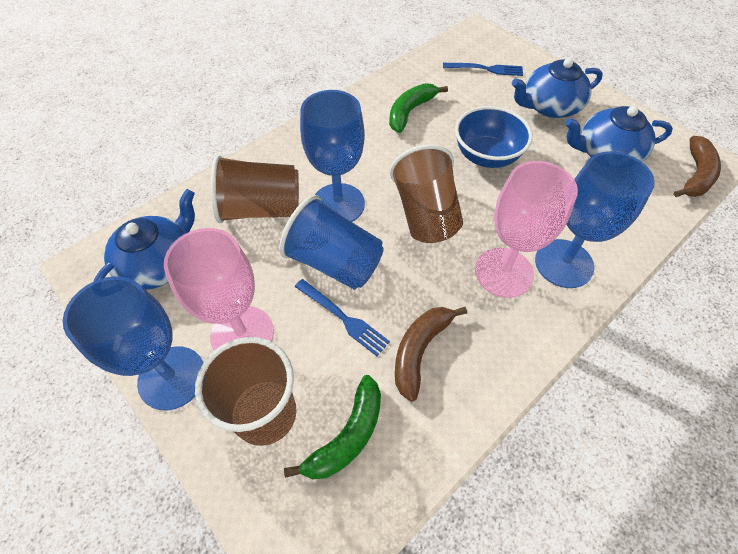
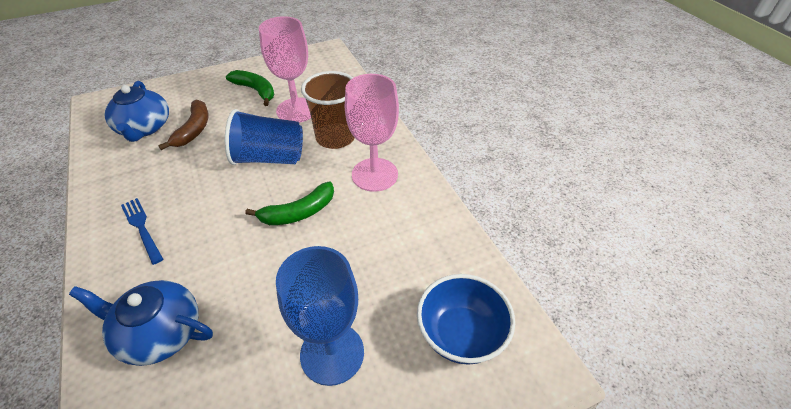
blue fork: 2 -> 1
blue goblet: 3 -> 1
blue teapot: 3 -> 2
brown banana: 2 -> 1
brown cup: 3 -> 1

